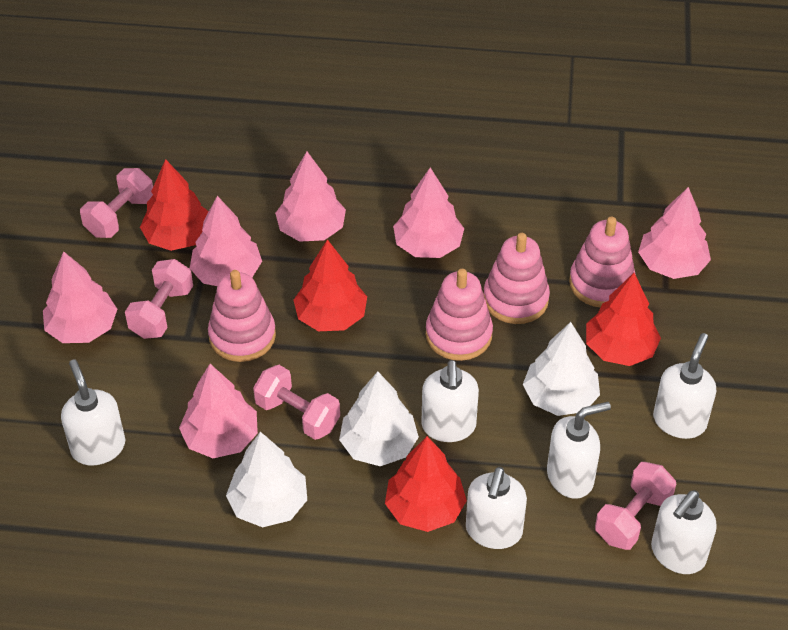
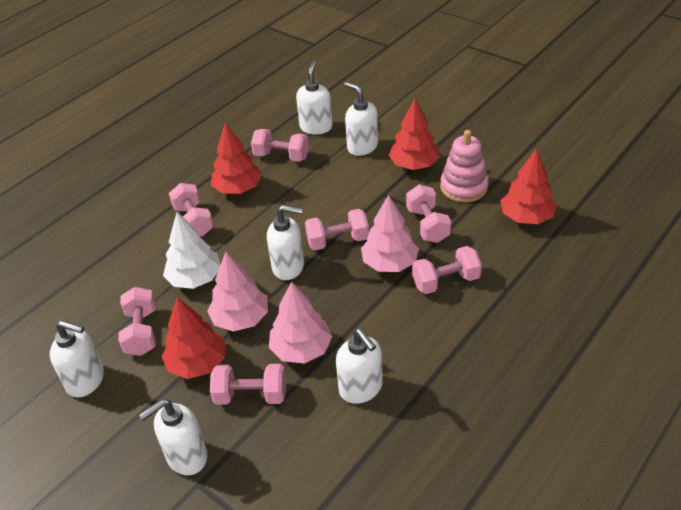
pink dumbbell: 4 -> 7
pink stacking toy: 4 -> 1
pink tree: 6 -> 3
white tree: 3 -> 1

